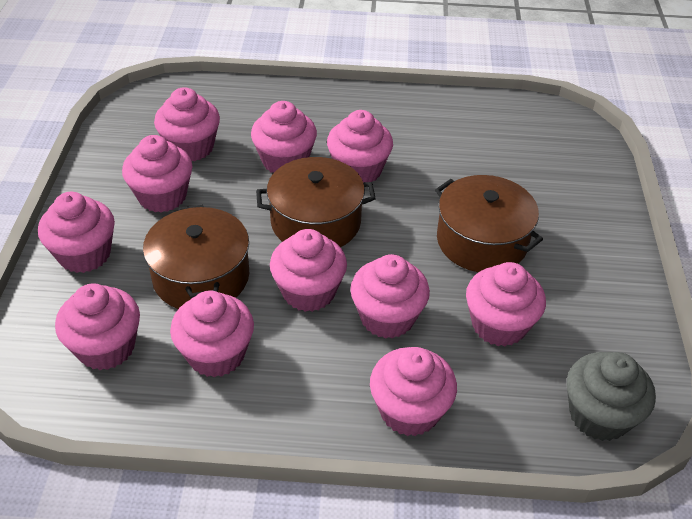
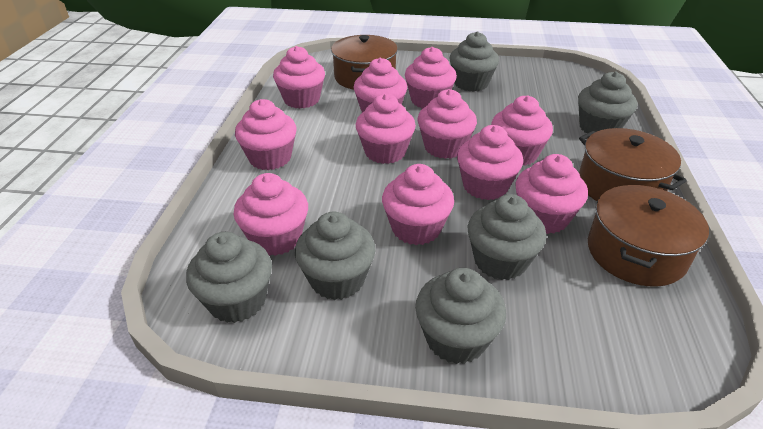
grey cupcake: 1 -> 6

